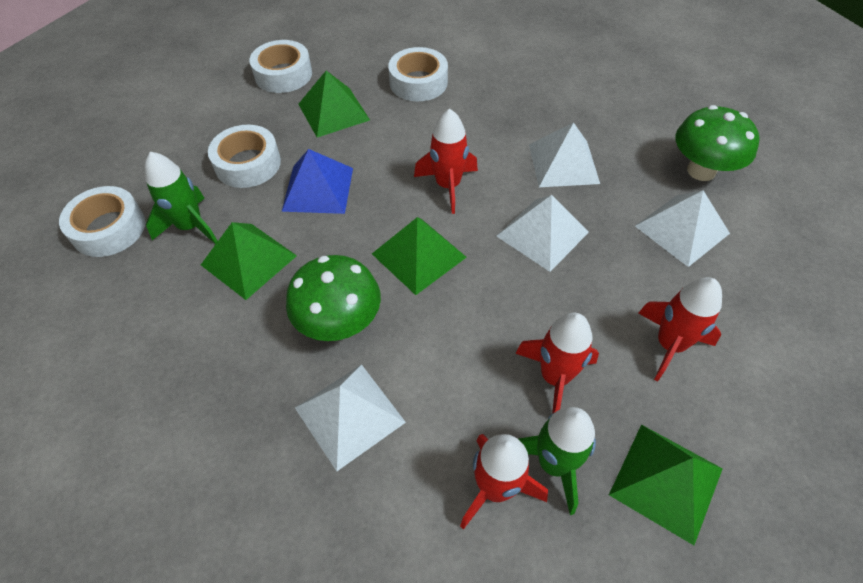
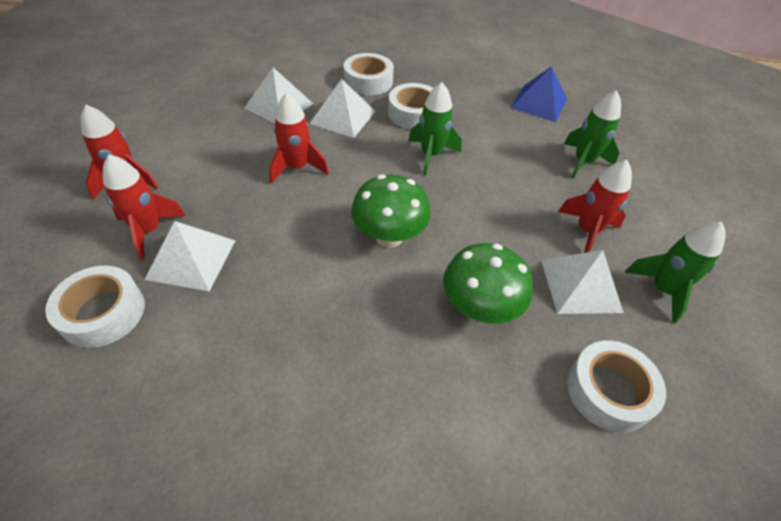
green pyramid: 4 -> 0
green rocket: 2 -> 3

